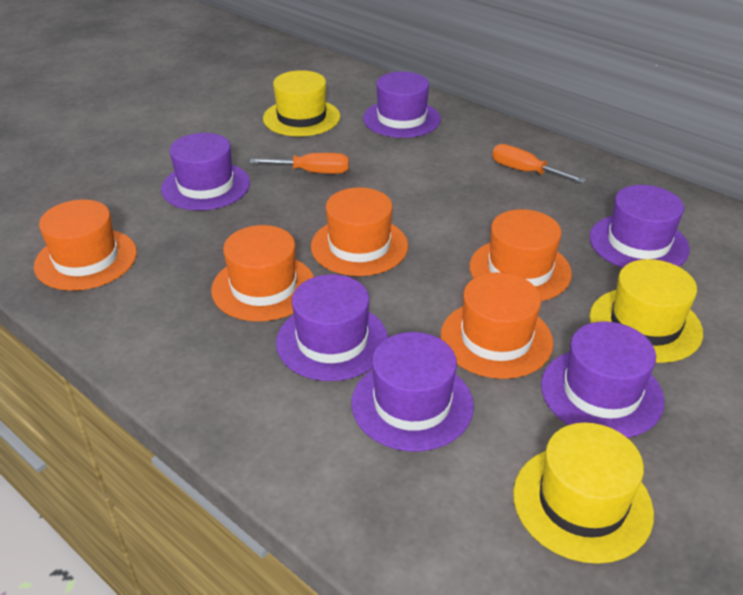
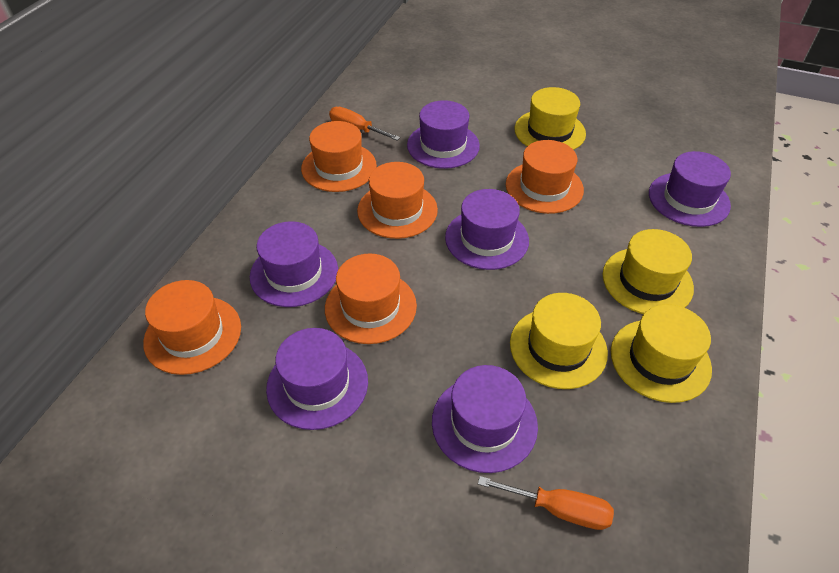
yellow hat: 3 -> 4

